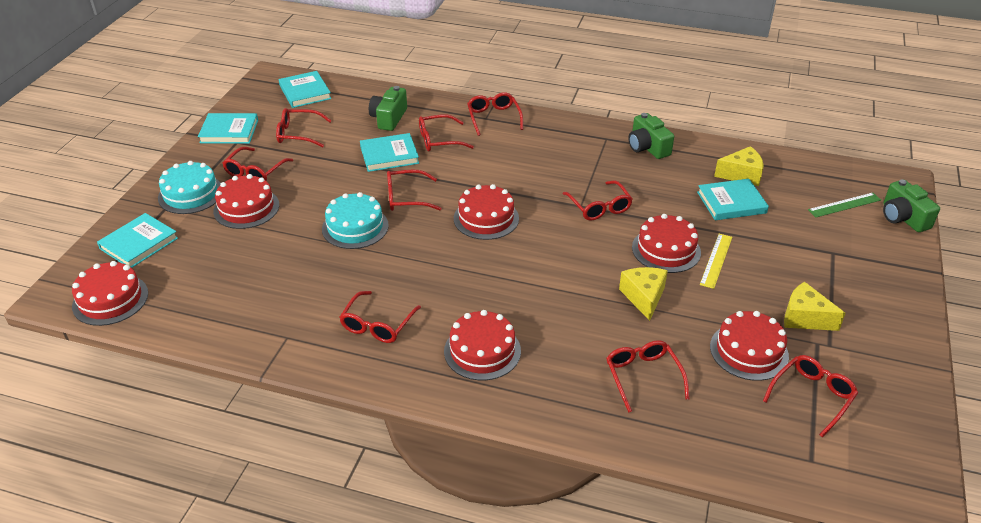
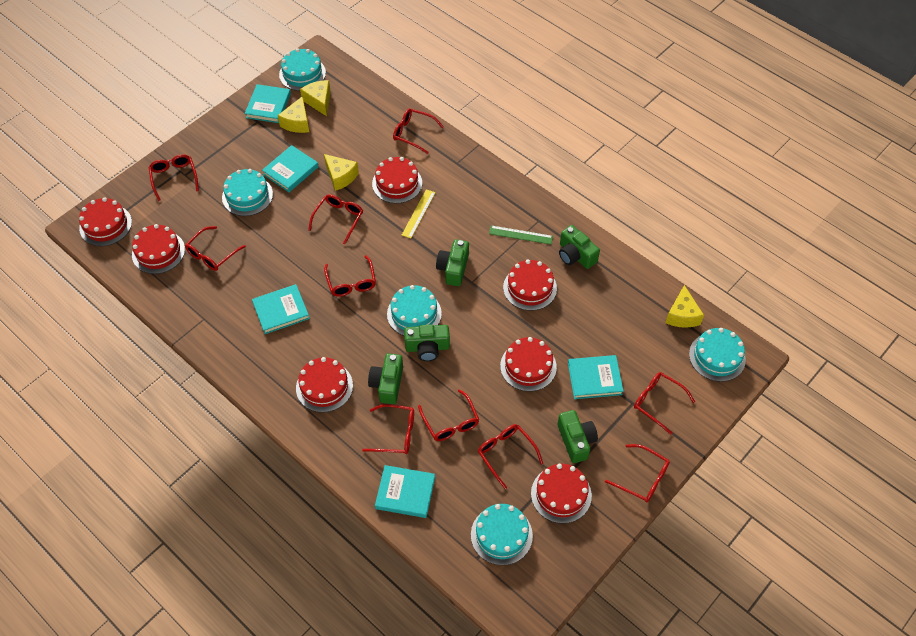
green camera: 3 -> 5
red cake: 6 -> 7
red glasses: 9 -> 10
turquoise cake: 2 -> 5
yellow cheese: 3 -> 4

